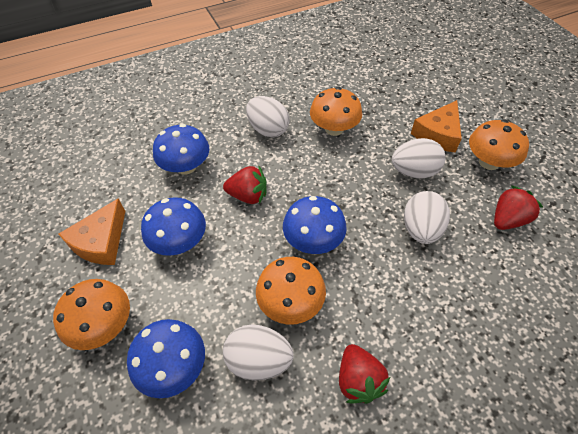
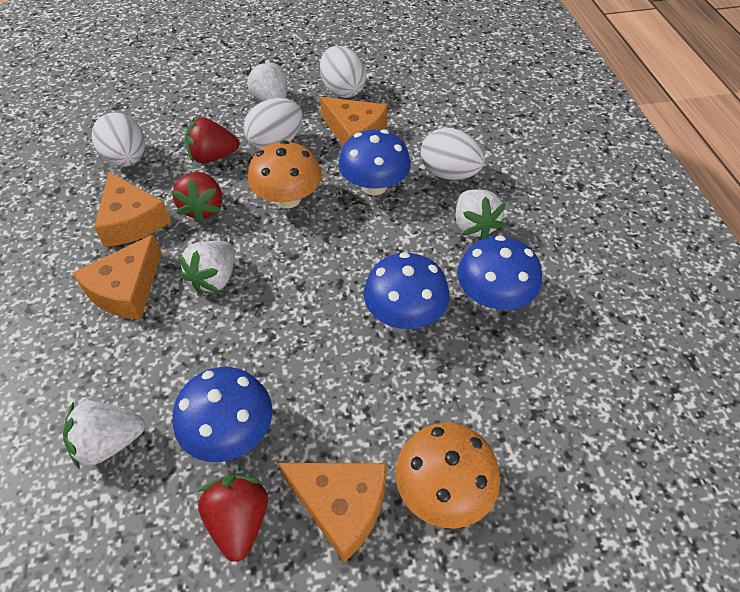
orange cheese: 2 -> 4
orange mushroom: 4 -> 2
white strawberry: 0 -> 4

